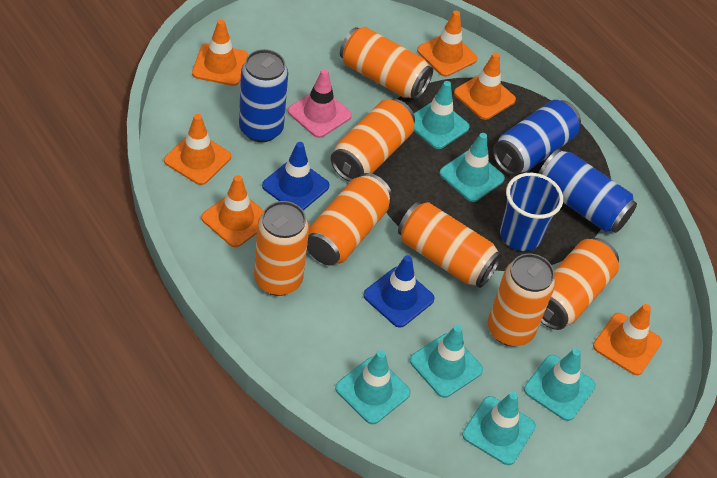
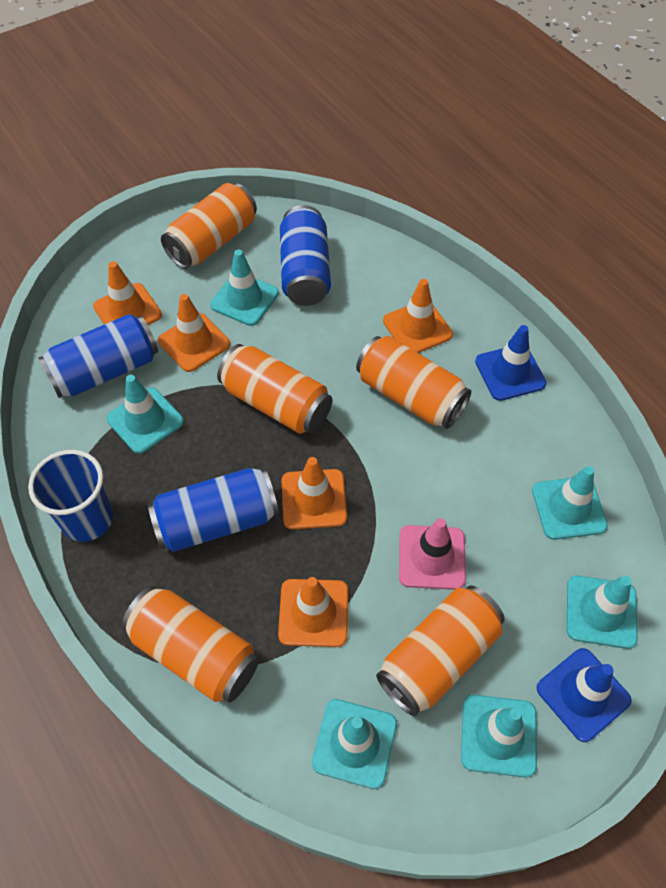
orange can: 7 -> 5
orange traffic cone: 6 -> 5

